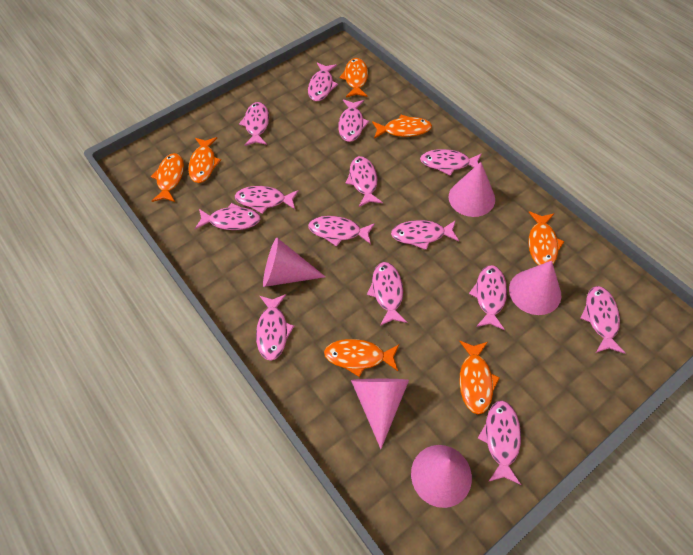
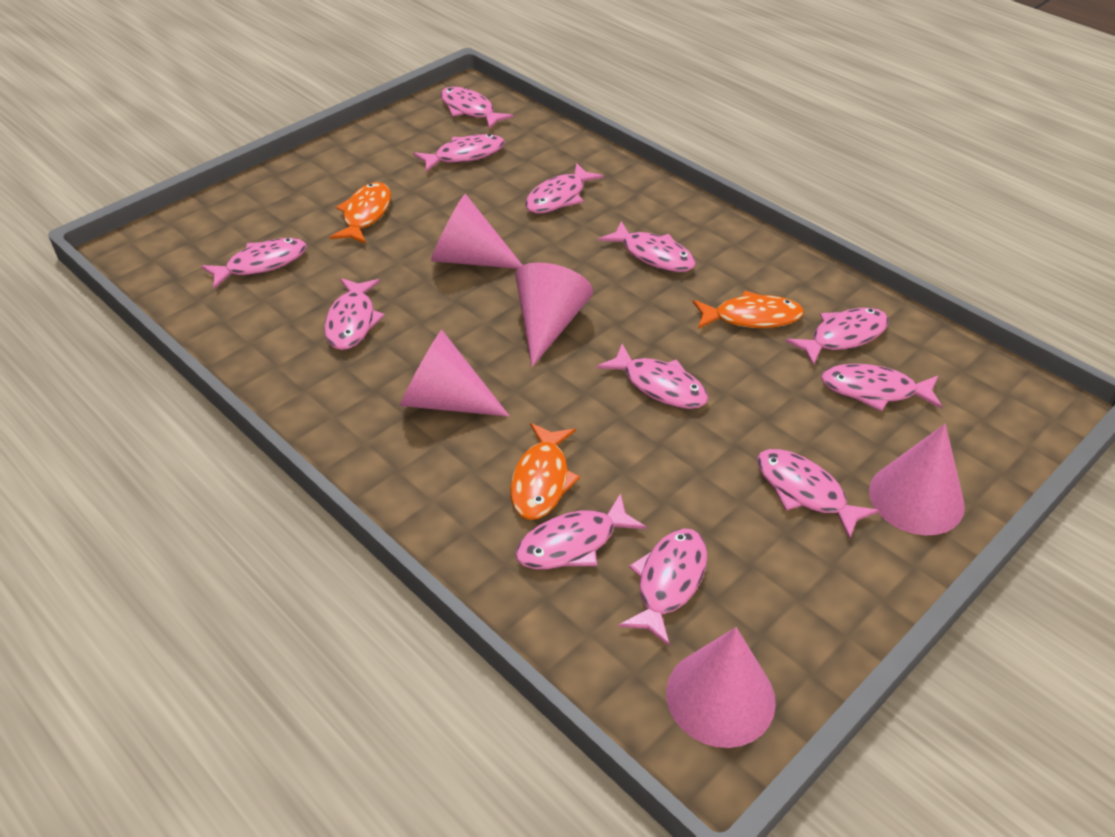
orange fish: 7 -> 3
pink fish: 14 -> 12

